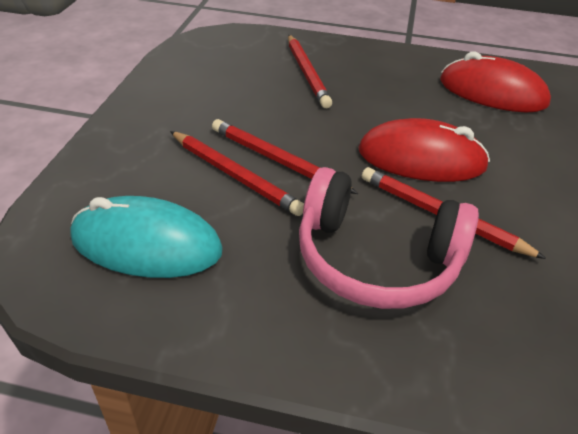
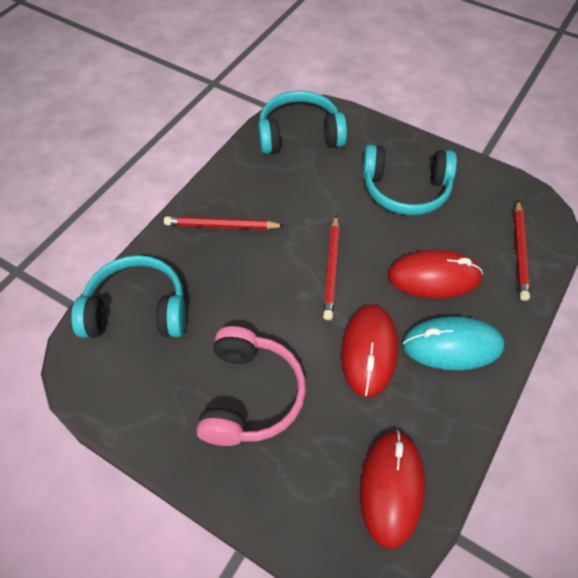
red mouse: 2 -> 3
red pencil: 4 -> 3
turquoise headphones: 0 -> 3

